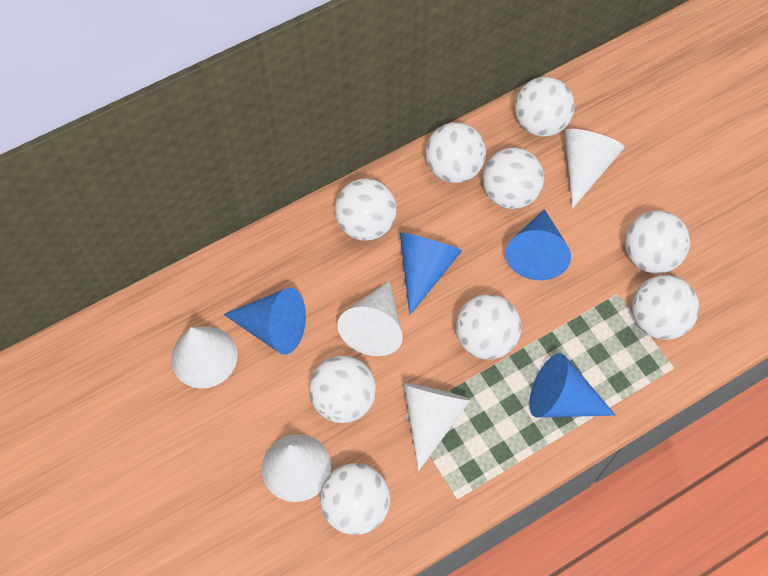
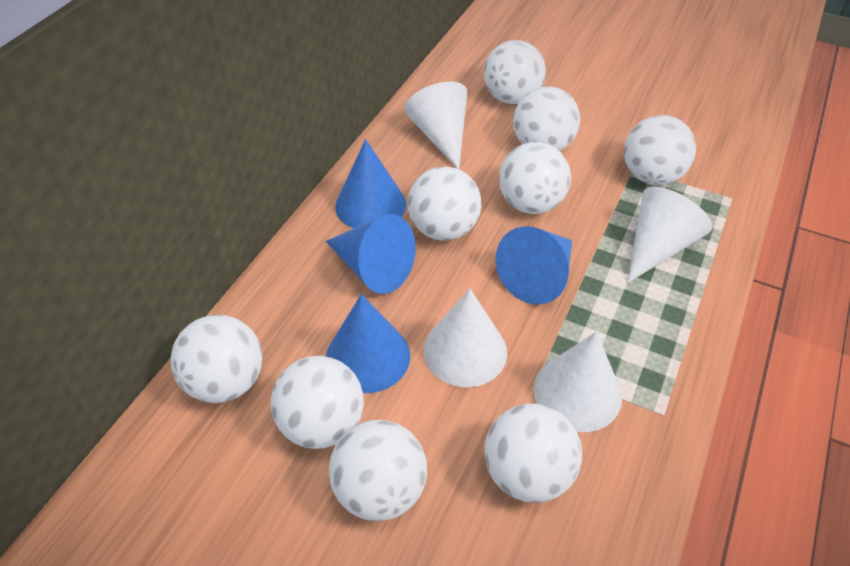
white cone: 5 -> 4

